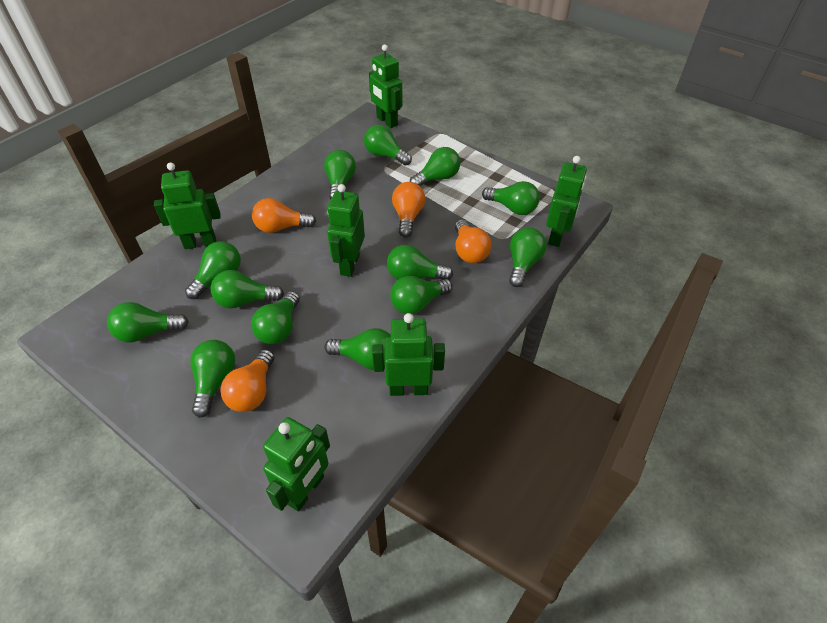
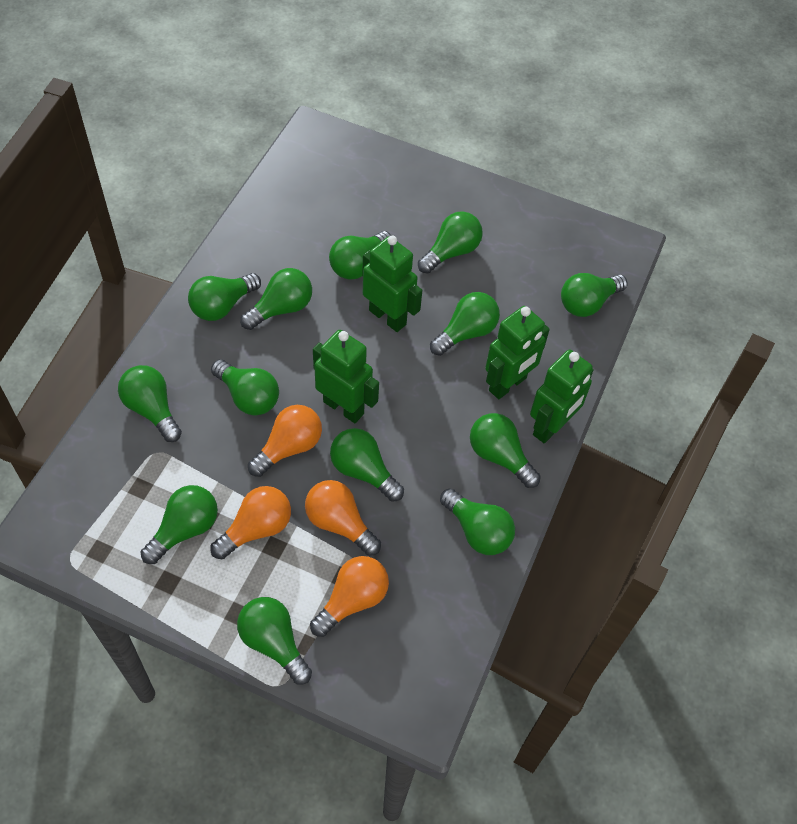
green robot: 6 -> 4

